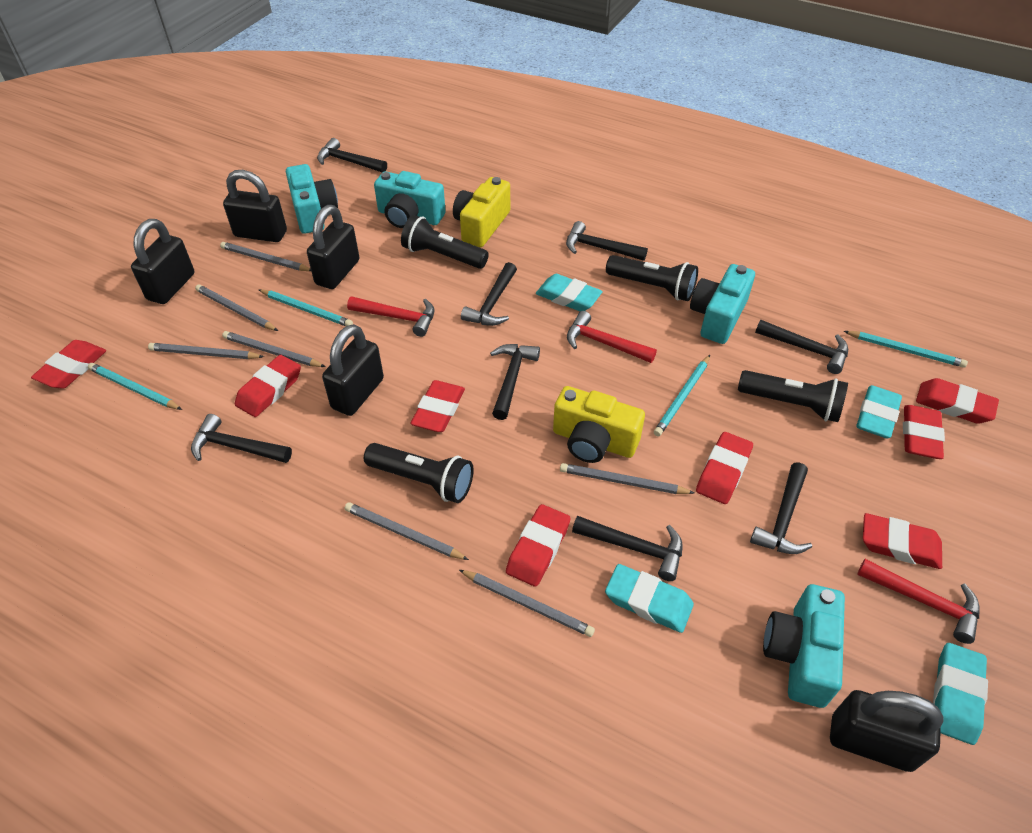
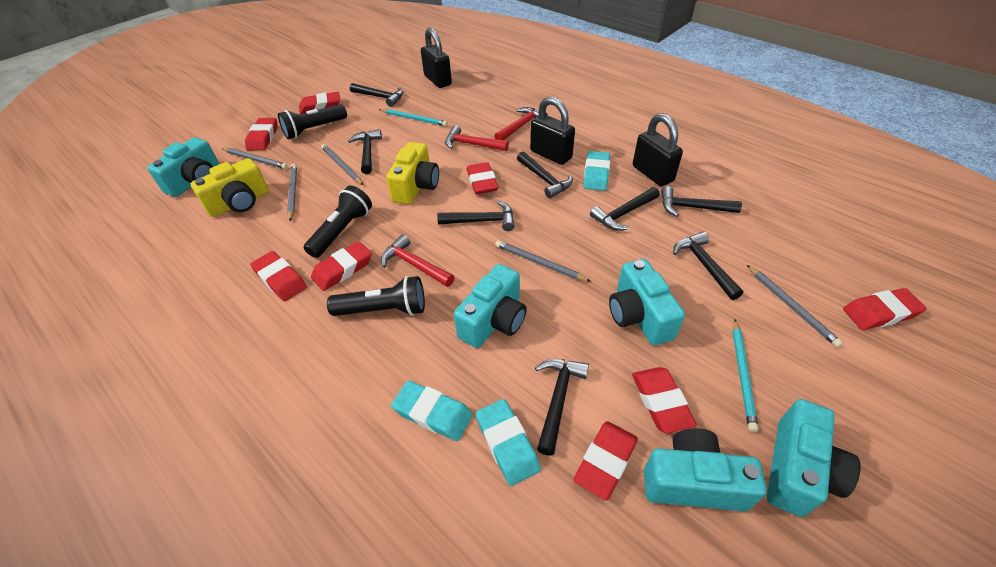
black flashlight: 4 -> 3
black padlock: 5 -> 3
grey pencil: 7 -> 5
turquoise camera: 4 -> 5
turquoise eraser: 4 -> 3
turquoise pencil: 4 -> 2

